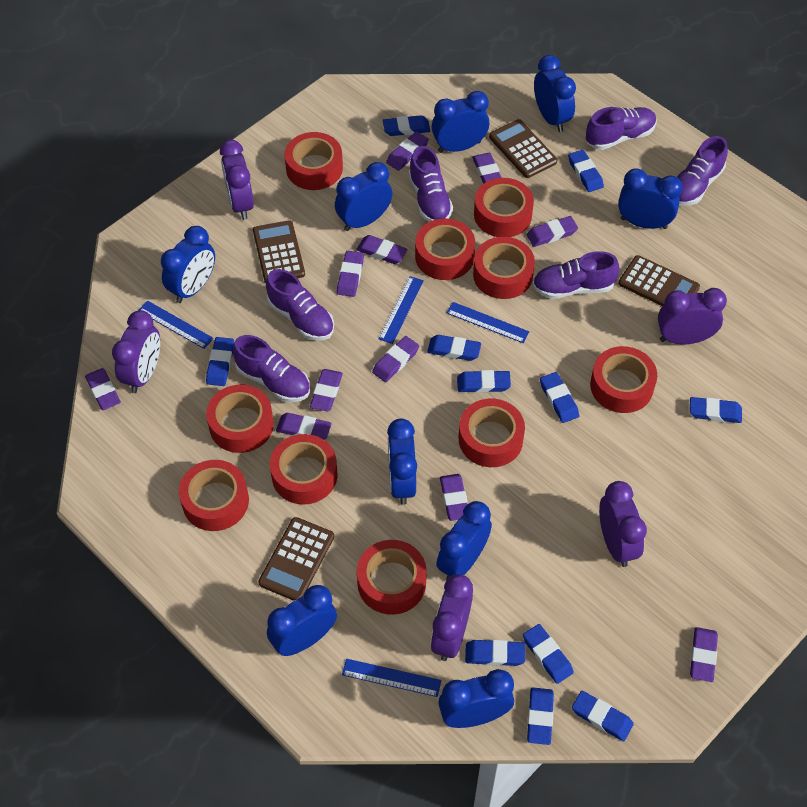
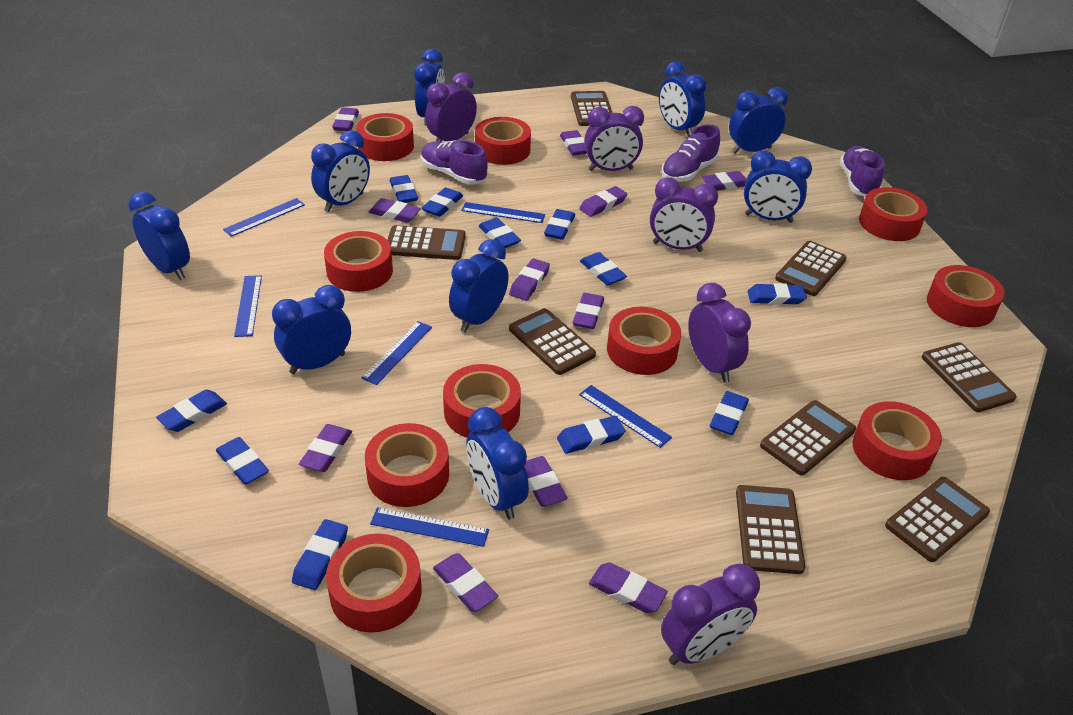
blue ruler: 4 -> 6
brown calculator: 4 -> 8
purple shoe: 6 -> 3

